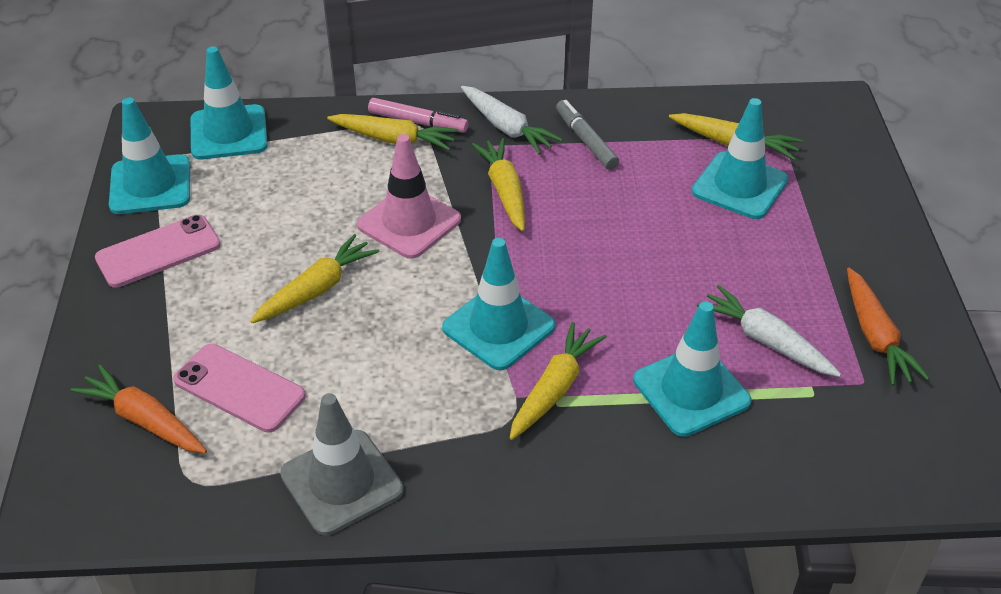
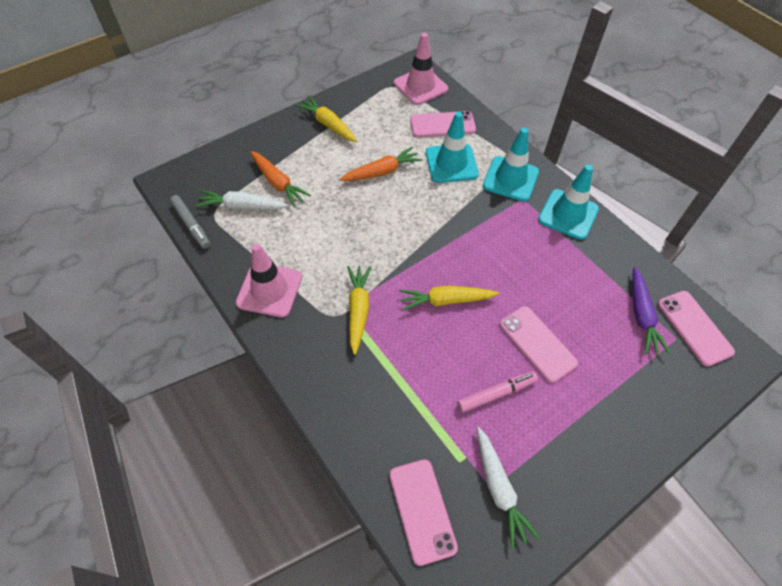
grey traffic cone: 1 -> 0
pink phone: 2 -> 4
pink traffic cone: 1 -> 2
purple carrot: 0 -> 1
turquoise traffic cone: 5 -> 3
yellow carrot: 5 -> 3

